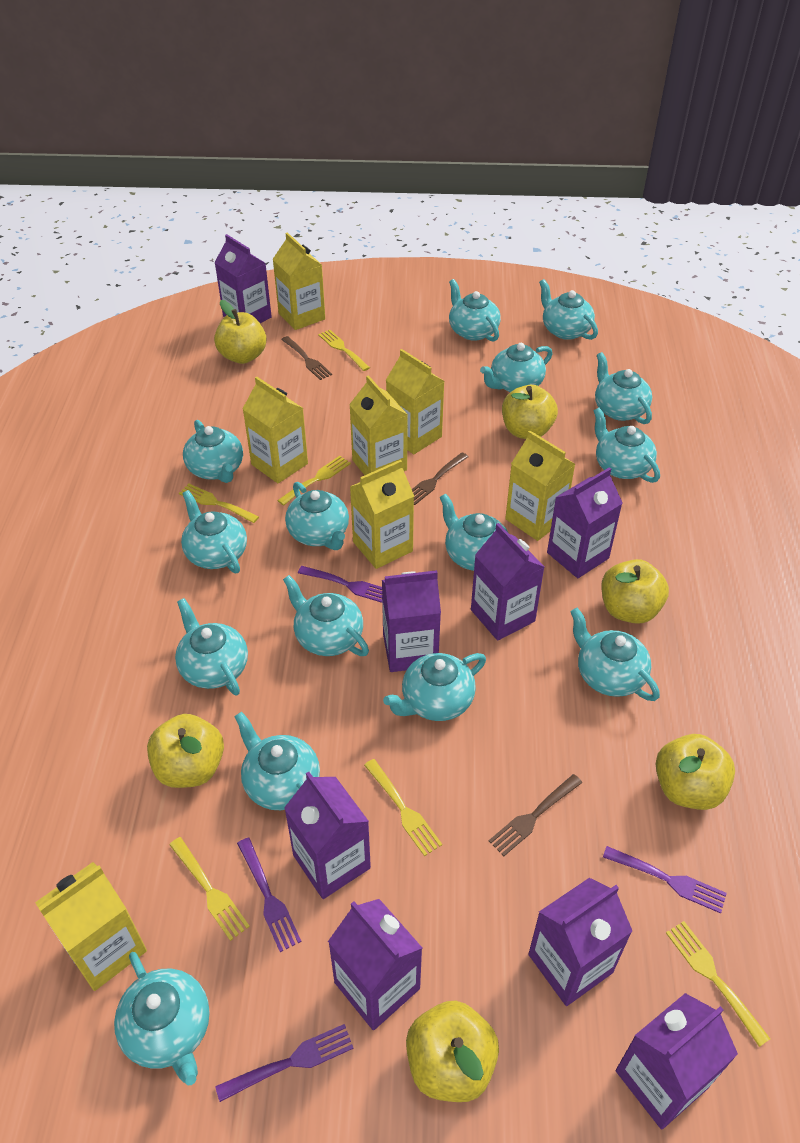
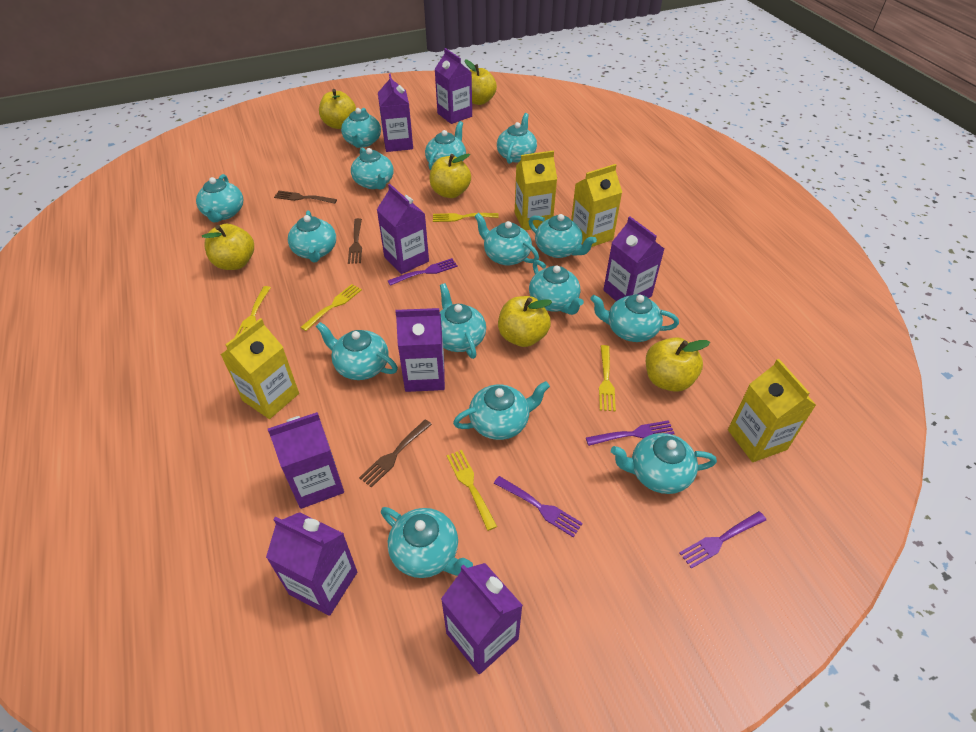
yellow carton: 7 -> 4
yellow fork: 6 -> 5

